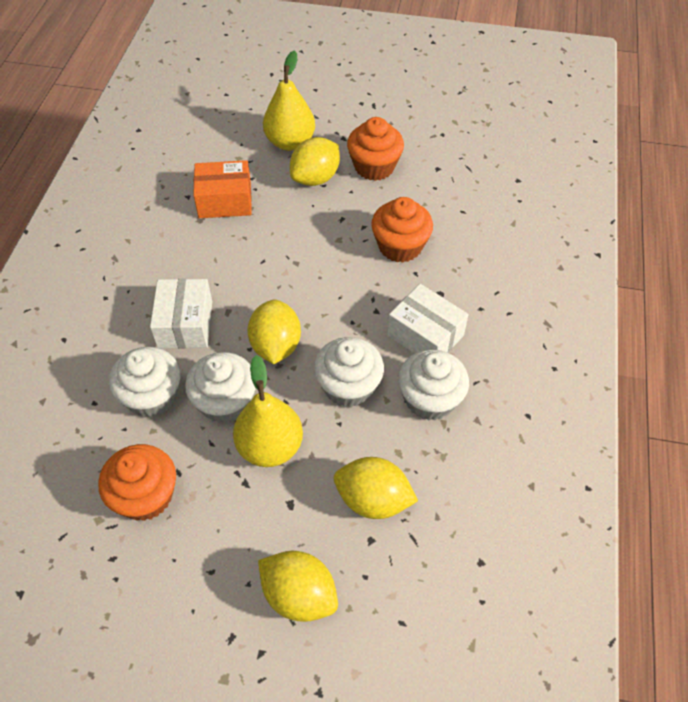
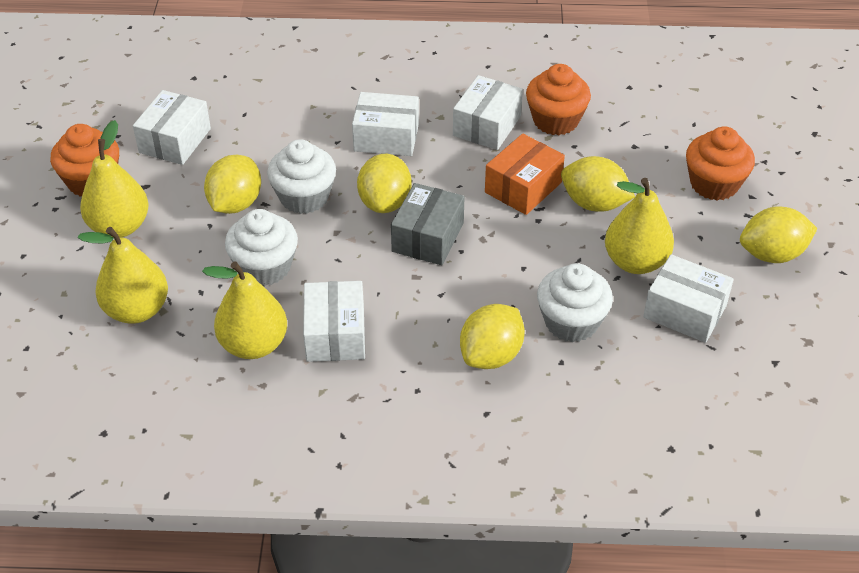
grey box: 0 -> 1
white box: 2 -> 5
white cupcake: 4 -> 3
yellow lemon: 4 -> 5
yellow pear: 2 -> 4

